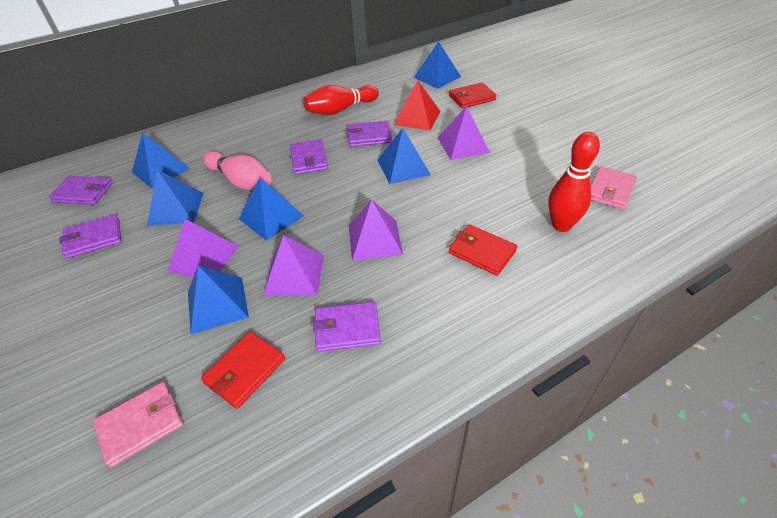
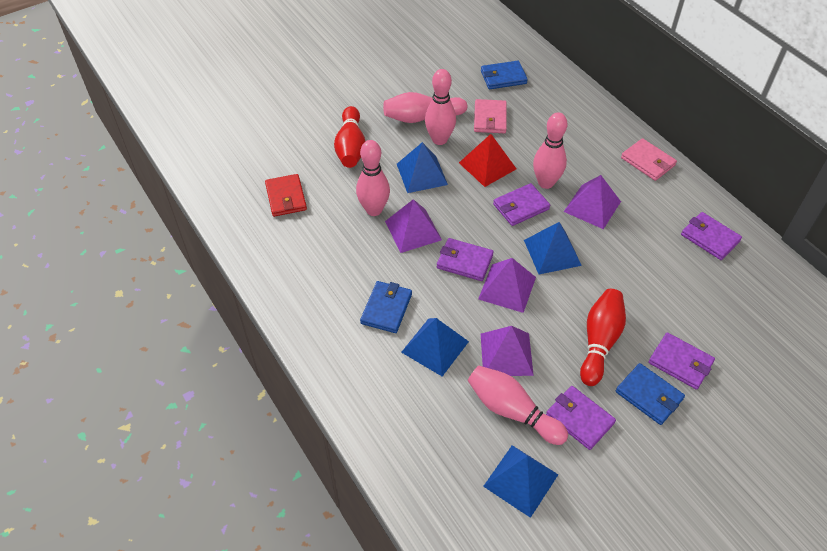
blue pyramid: 6 -> 4
blue wallet: 0 -> 3
pink bowling pin: 1 -> 5
red wallet: 3 -> 1

